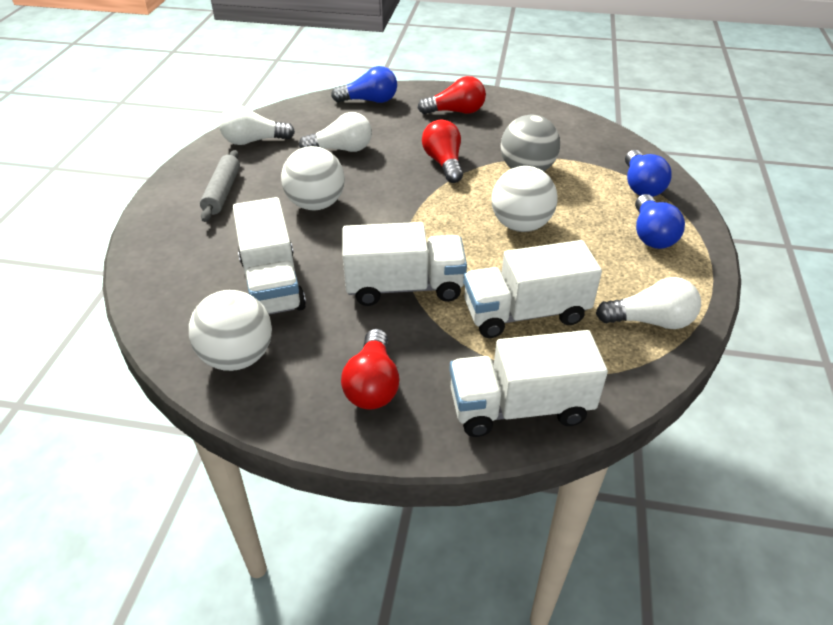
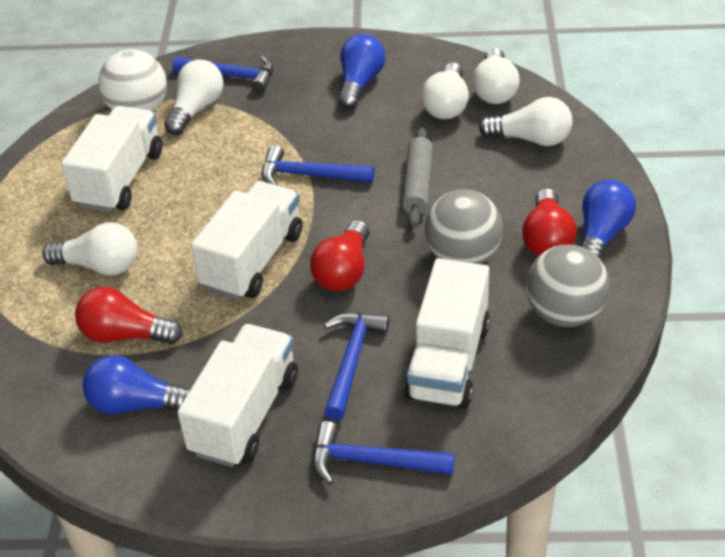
blue hammer: 0 -> 4
grey ball: 1 -> 2
white ball: 3 -> 1
white light bulb: 3 -> 5

